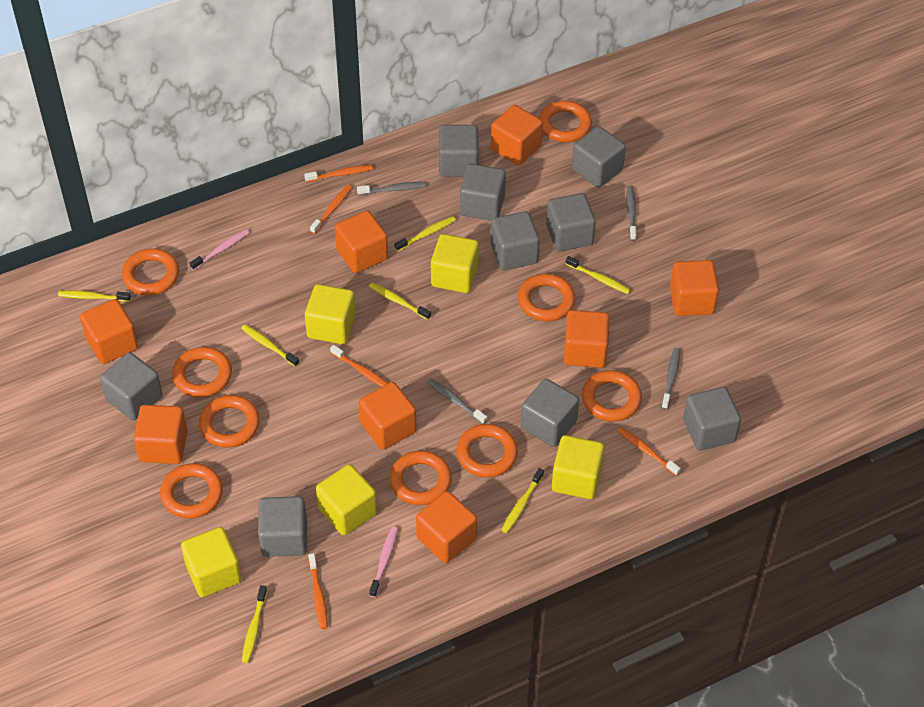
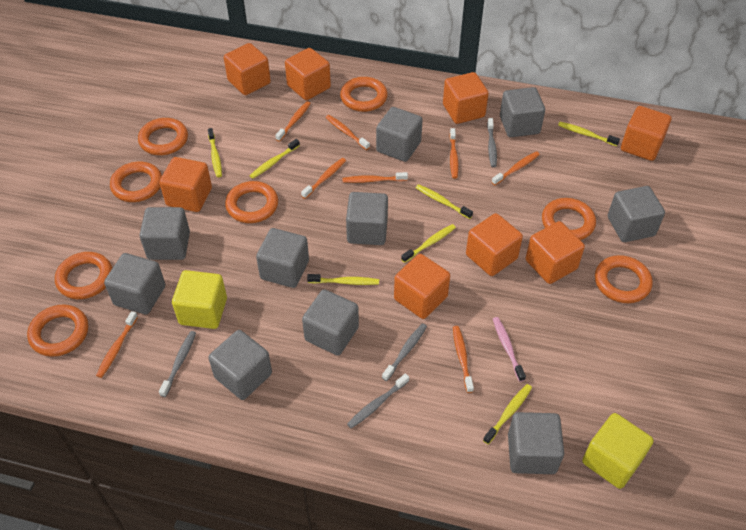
grey cube: 9 -> 10
orange ring: 9 -> 8
orange toothbrush: 5 -> 8
pink toothbrush: 2 -> 1
yellow cube: 5 -> 2

